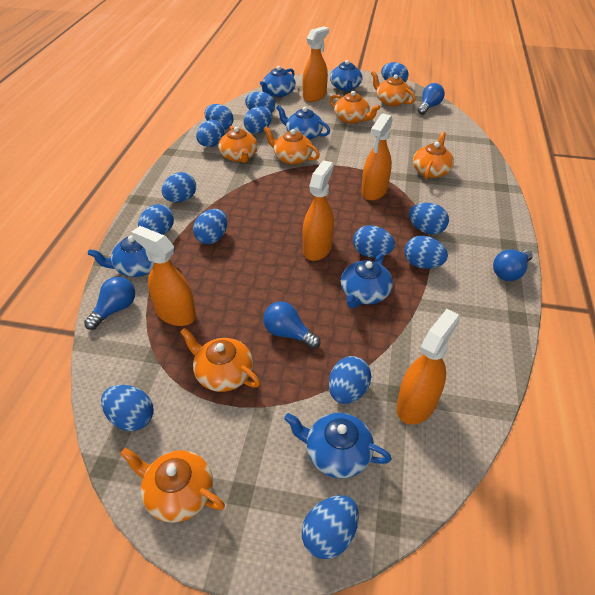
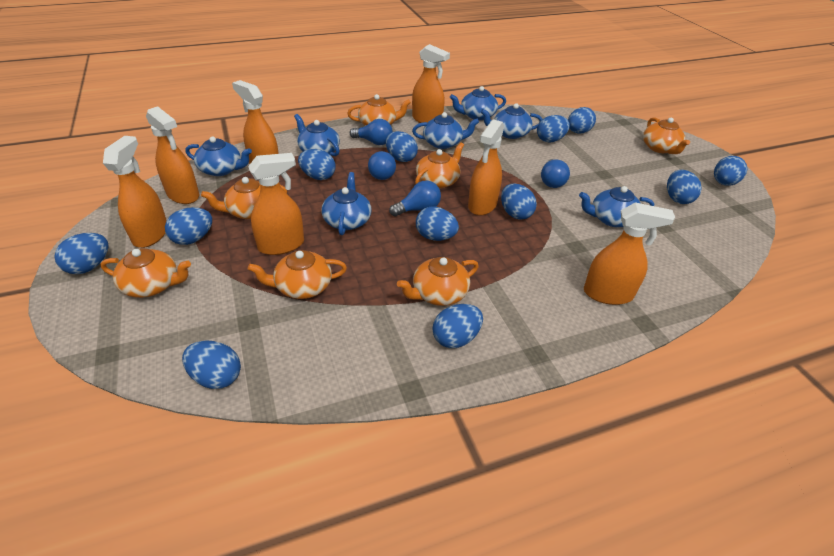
blue egg: 14 -> 12
blue teapot: 6 -> 7
orange spray bottle: 5 -> 7

